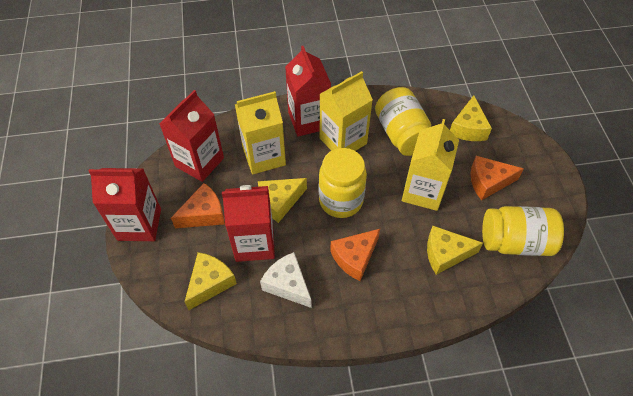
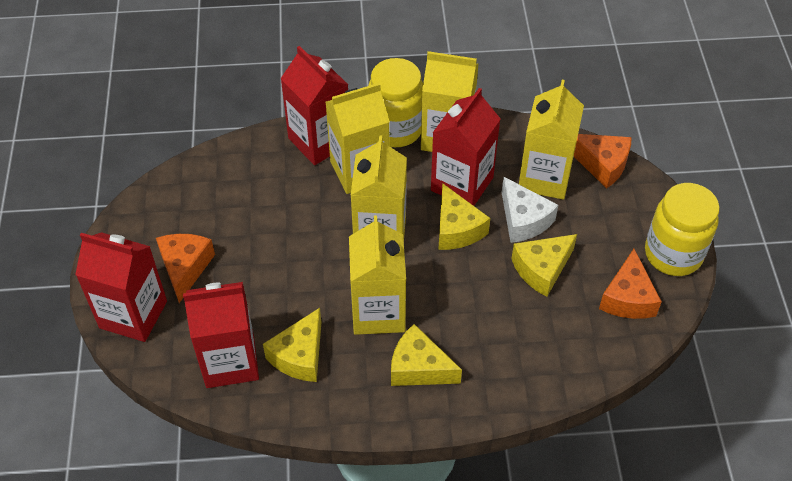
yellow carton: 3 -> 5
yellow jar: 3 -> 2

